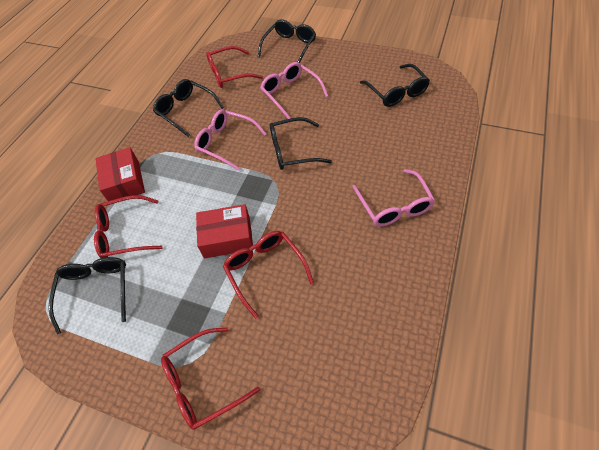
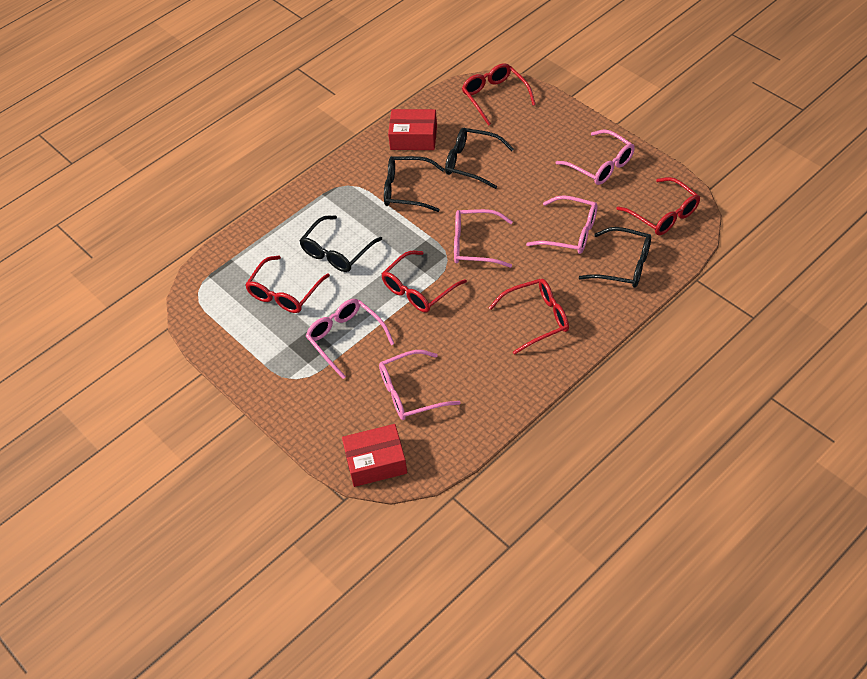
black glasses: 5 -> 4
pink glasses: 3 -> 5
red glasses: 4 -> 5

